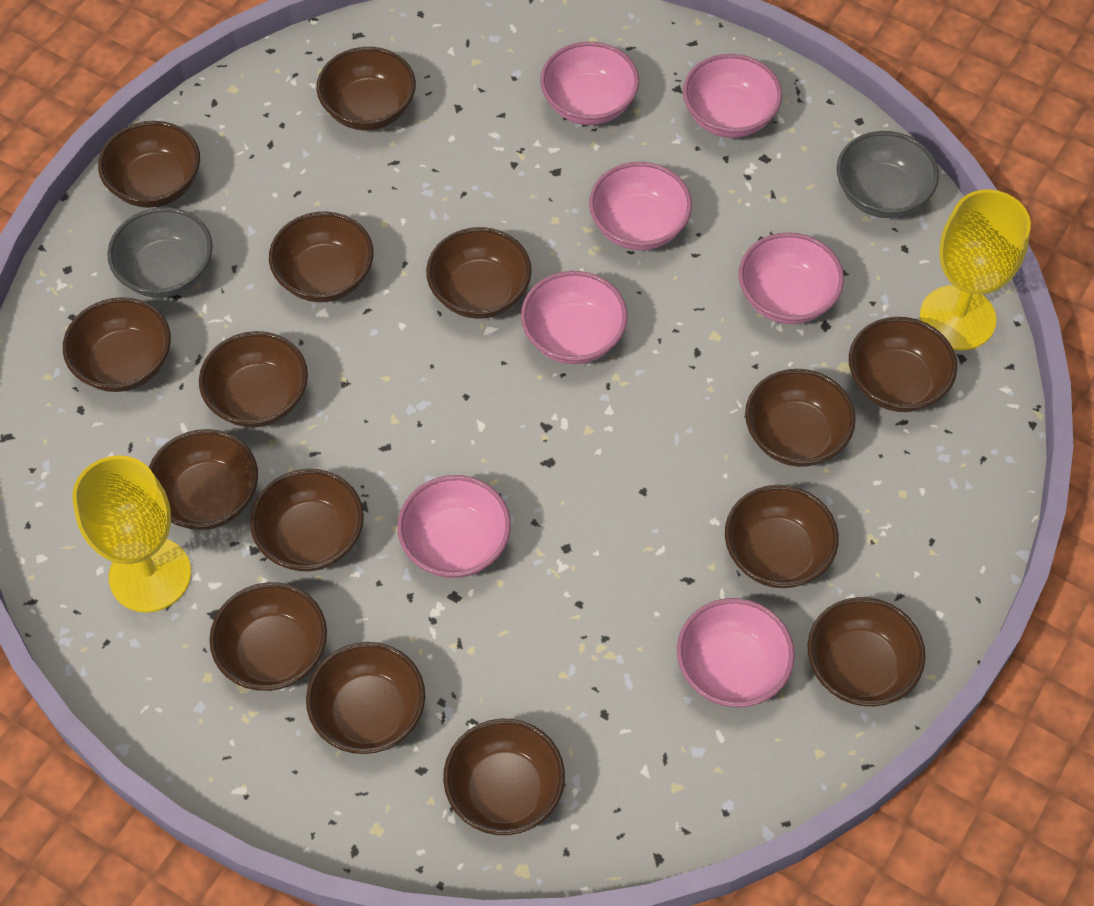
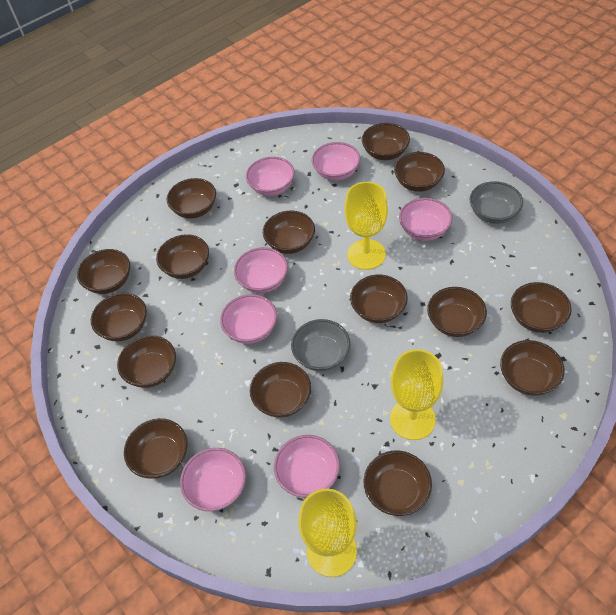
yellow goblet: 2 -> 3

